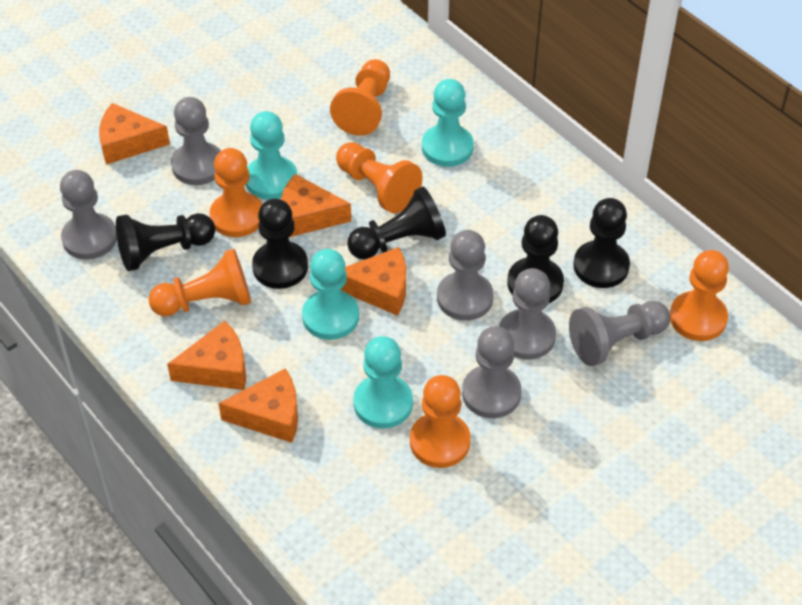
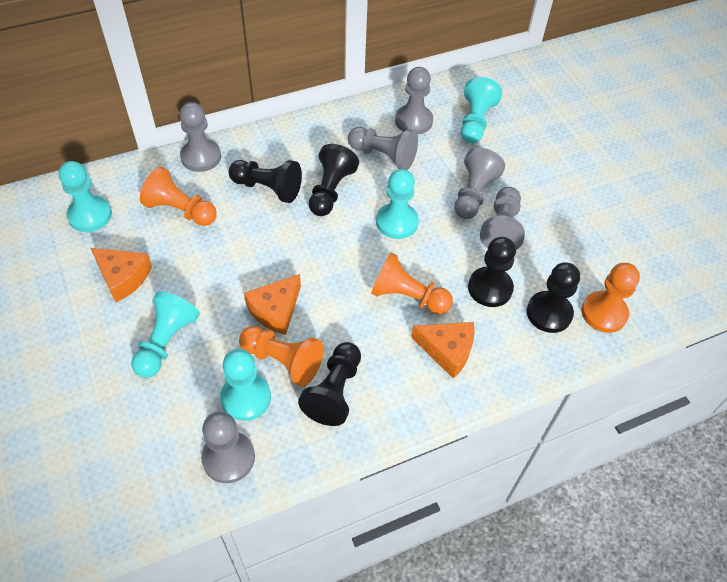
orange cheese: 5 -> 3
orange pawn: 6 -> 4
turquoise pawn: 4 -> 5

